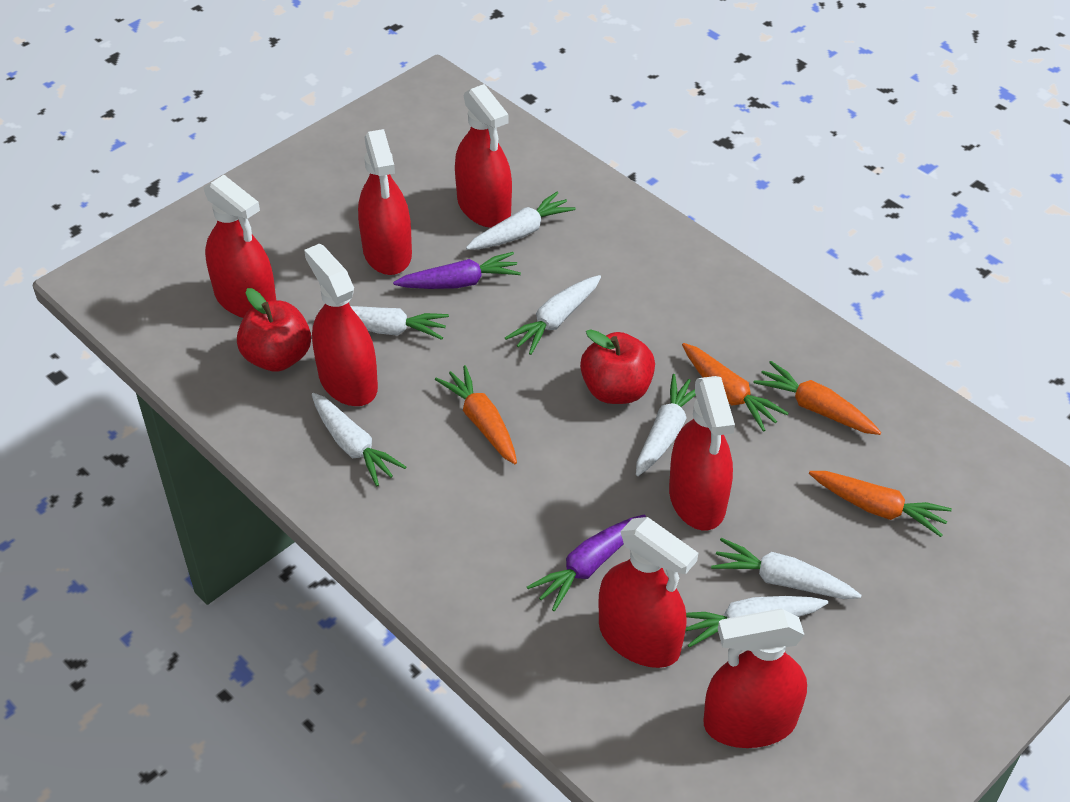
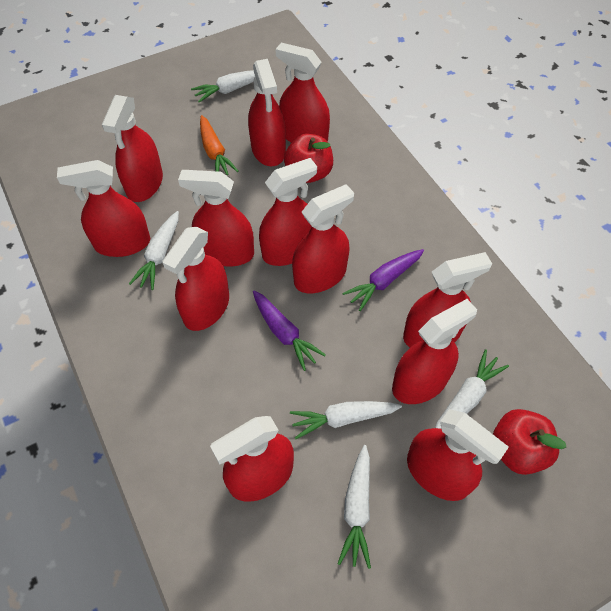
orange carrot: 4 -> 1
red spray bottle: 7 -> 12
white carrot: 7 -> 5

